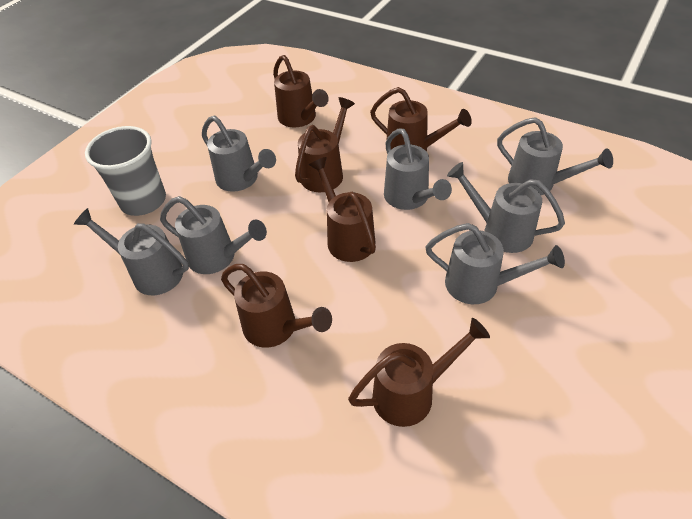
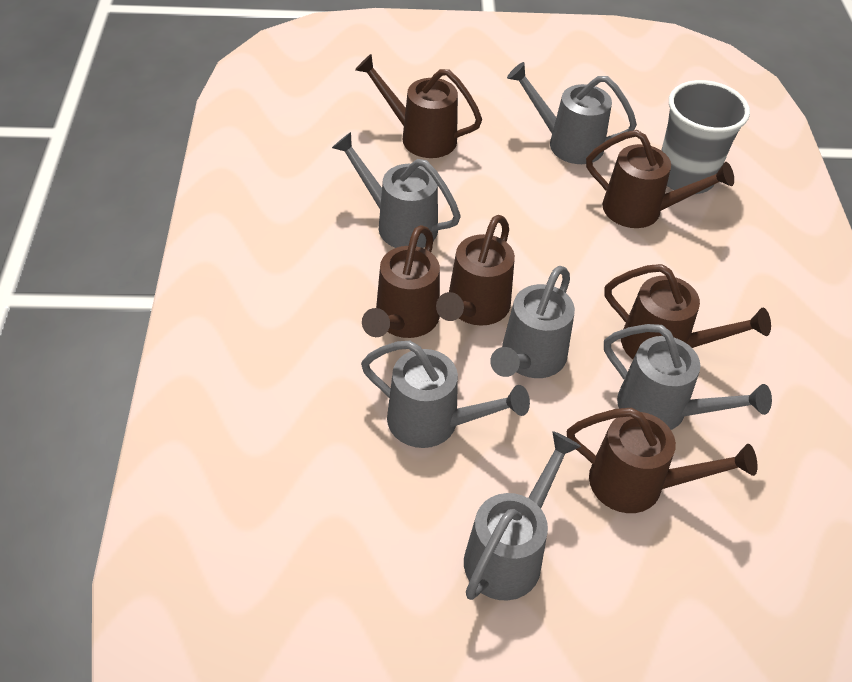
grey watering can: 7 -> 6

